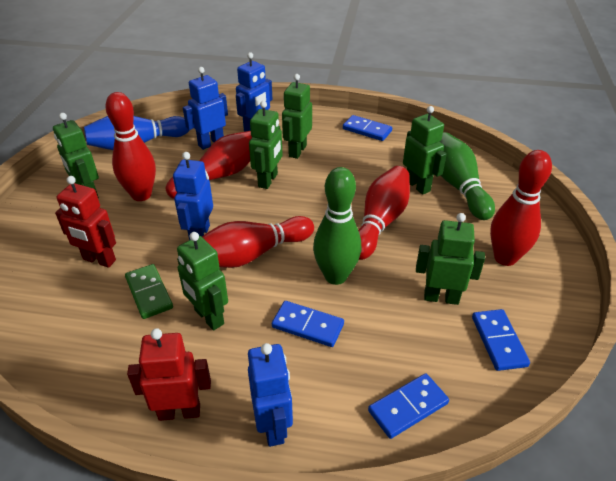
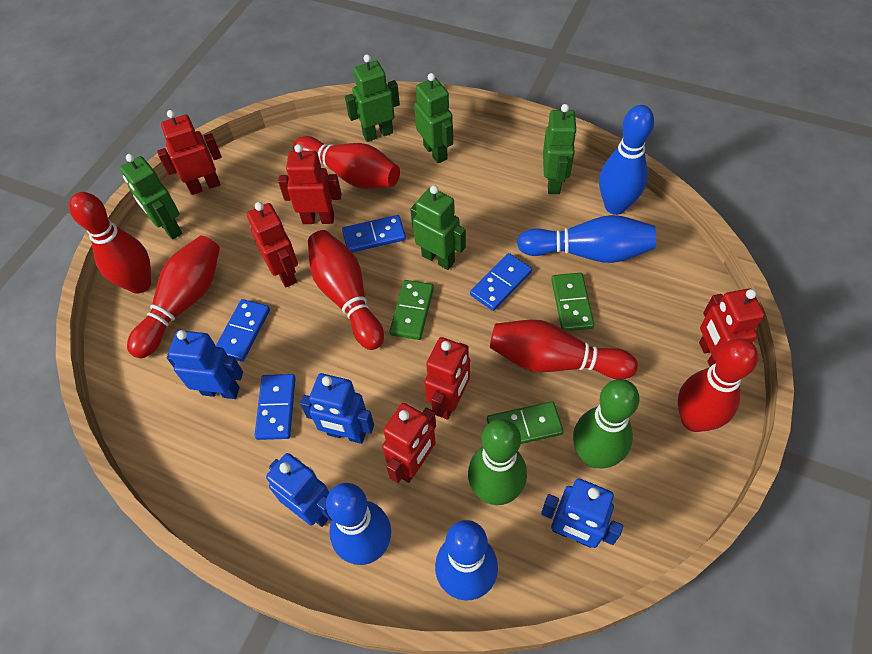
blue bowling pin: 1 -> 4
green domino: 1 -> 3
green robot: 6 -> 5
red bowling pin: 5 -> 6
red robot: 2 -> 6

